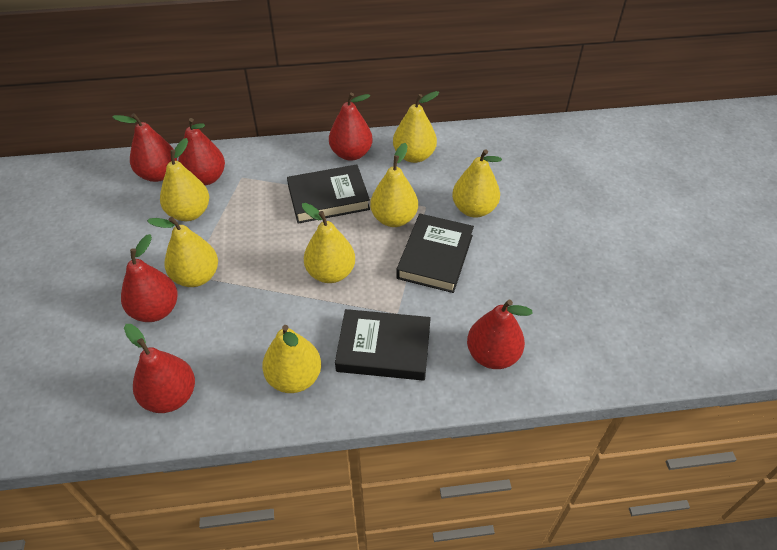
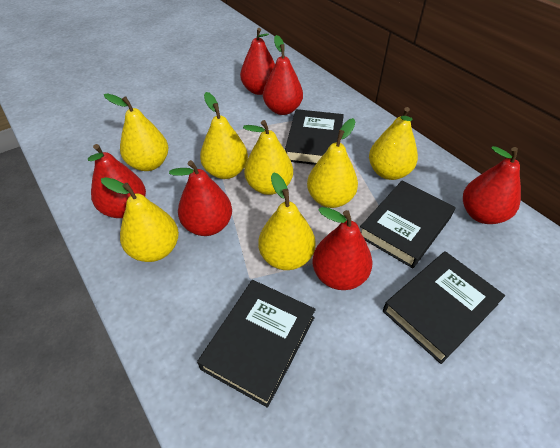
black book: 3 -> 4

